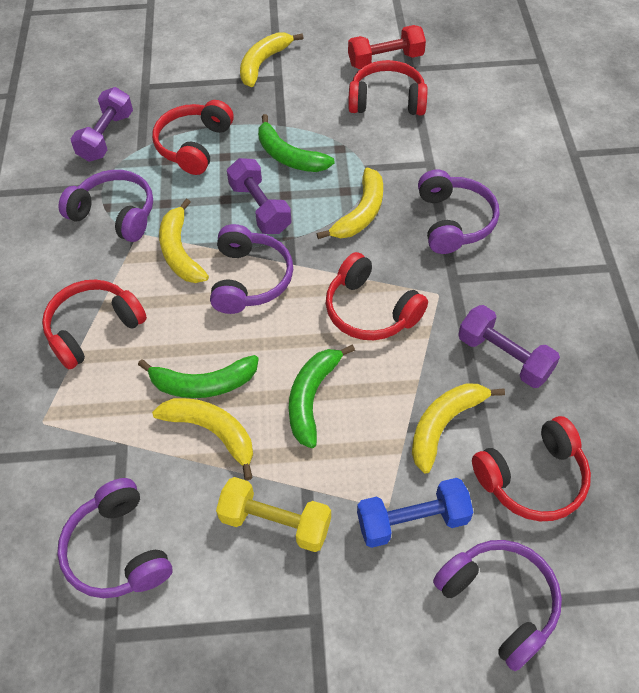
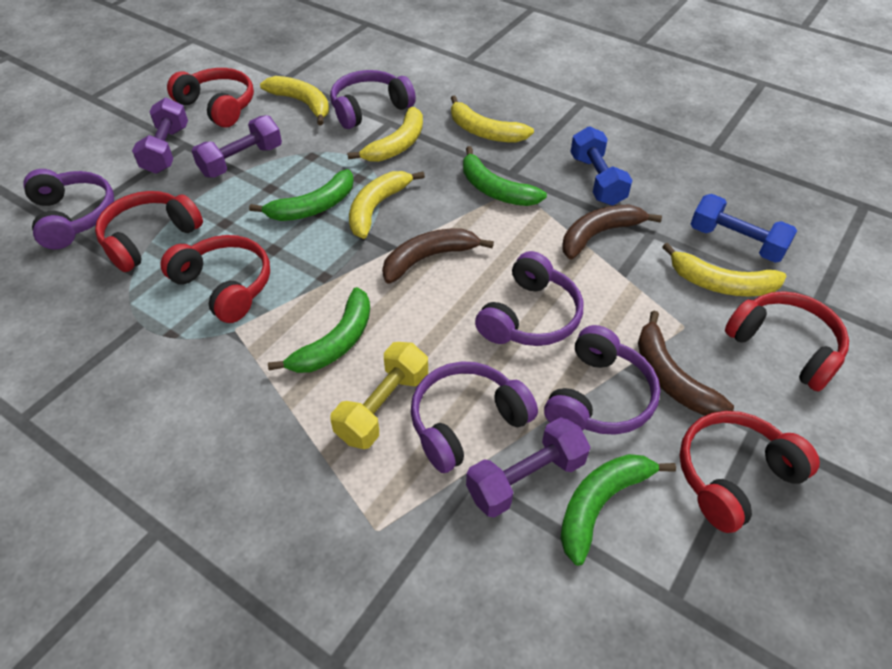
blue dumbbell: 1 -> 2
brown banana: 0 -> 3
green banana: 3 -> 4
red dumbbell: 1 -> 0

